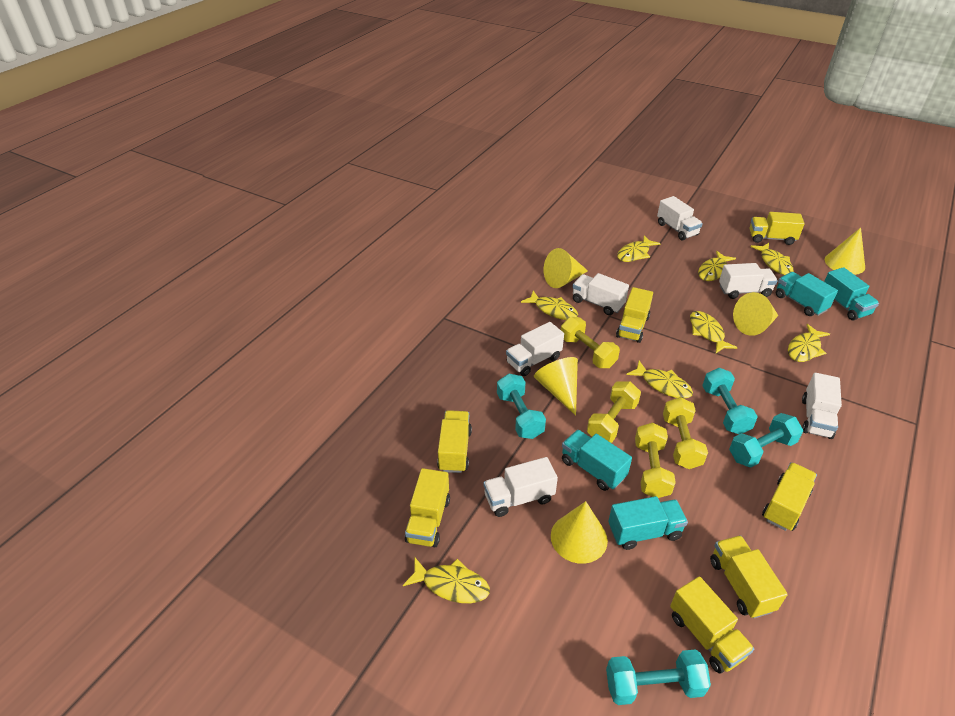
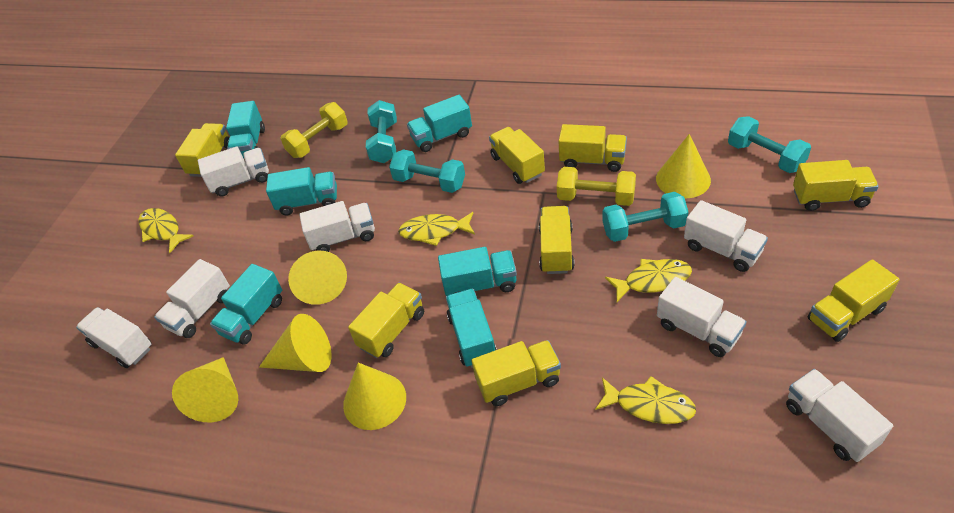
turquoise truck: 4 -> 6
white truck: 6 -> 7
yellow dumbbell: 4 -> 2
yellow fish: 8 -> 4
yellow truck: 7 -> 8

